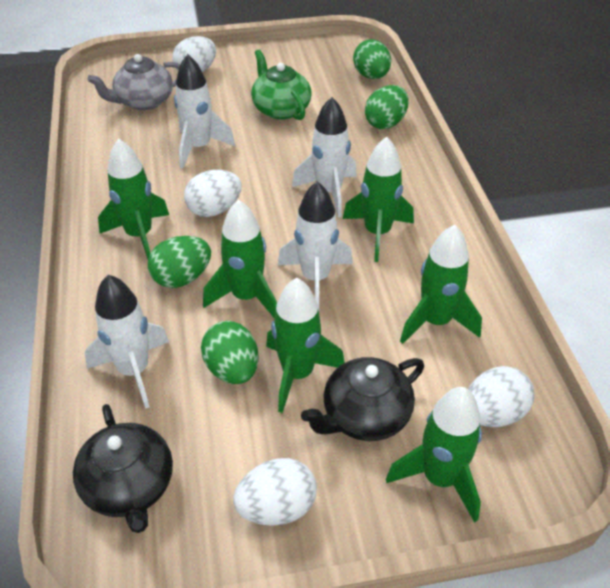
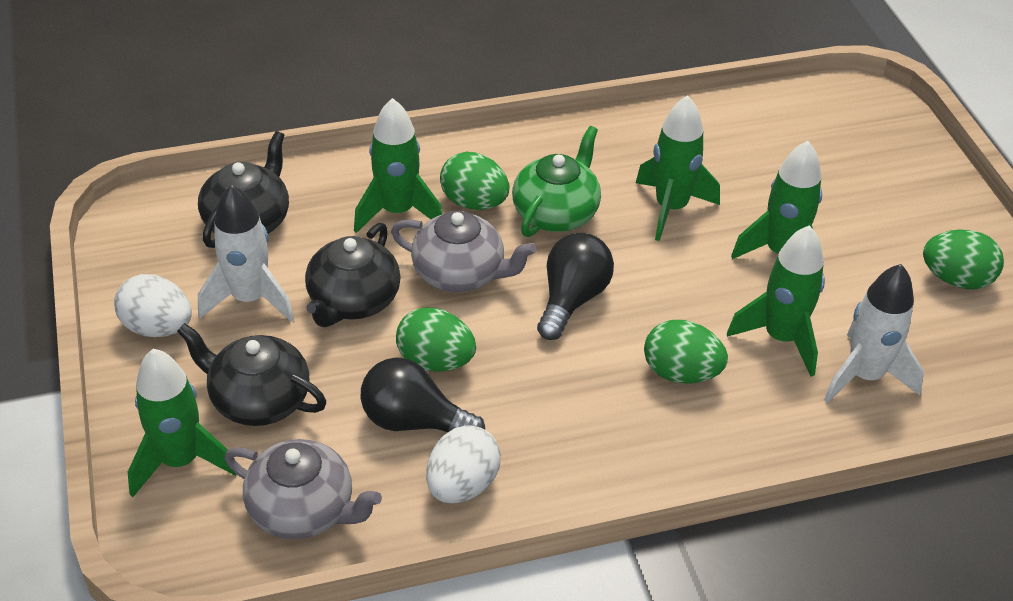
black light bulb: 0 -> 2
black teapot: 2 -> 3
green rocket: 6 -> 5
grey teapot: 1 -> 2
white egg: 4 -> 2
white rocket: 4 -> 2

